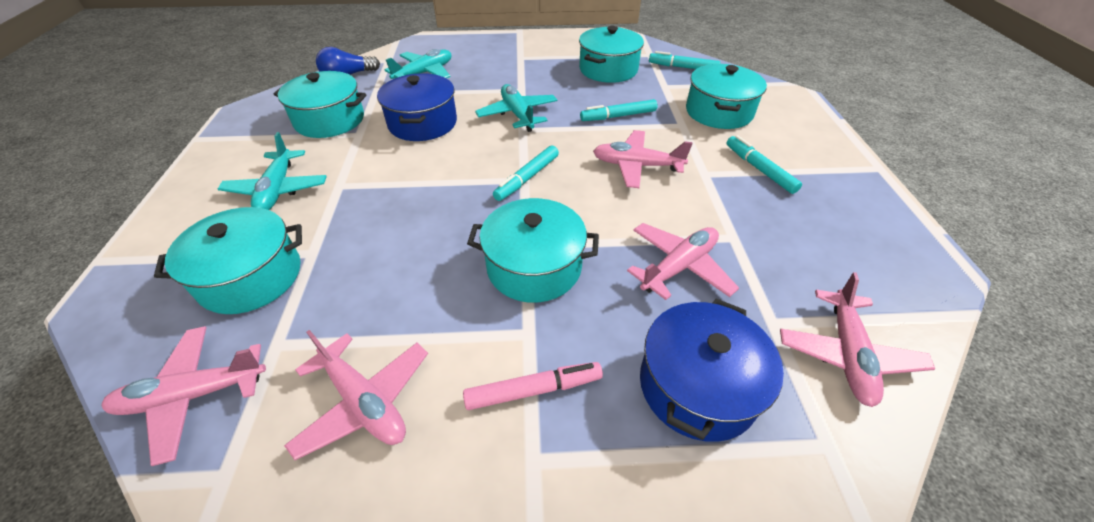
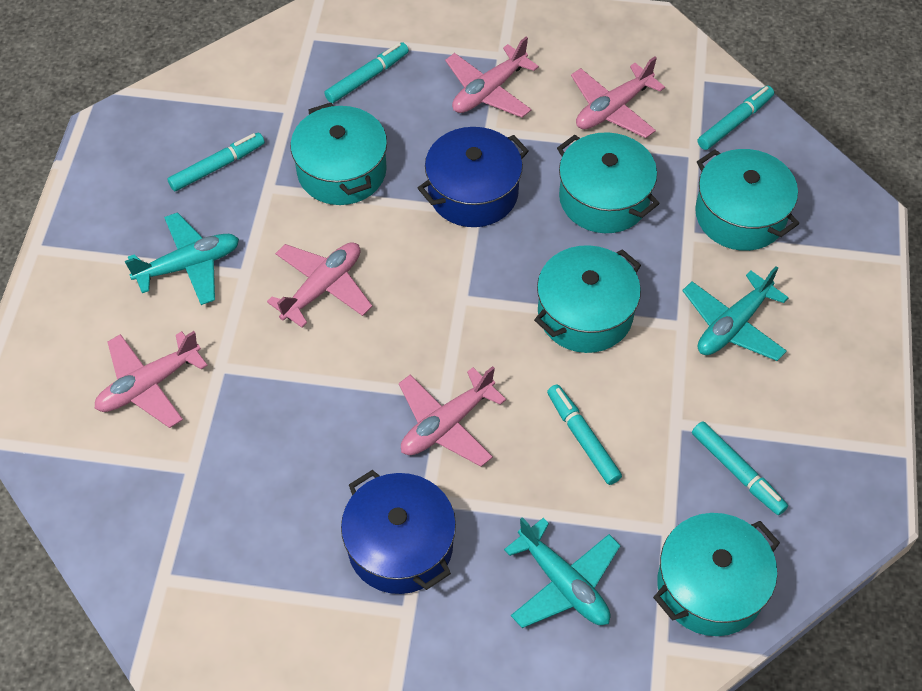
blue light bulb: 1 -> 0
pink marker: 1 -> 0
turquoise marker: 4 -> 5

